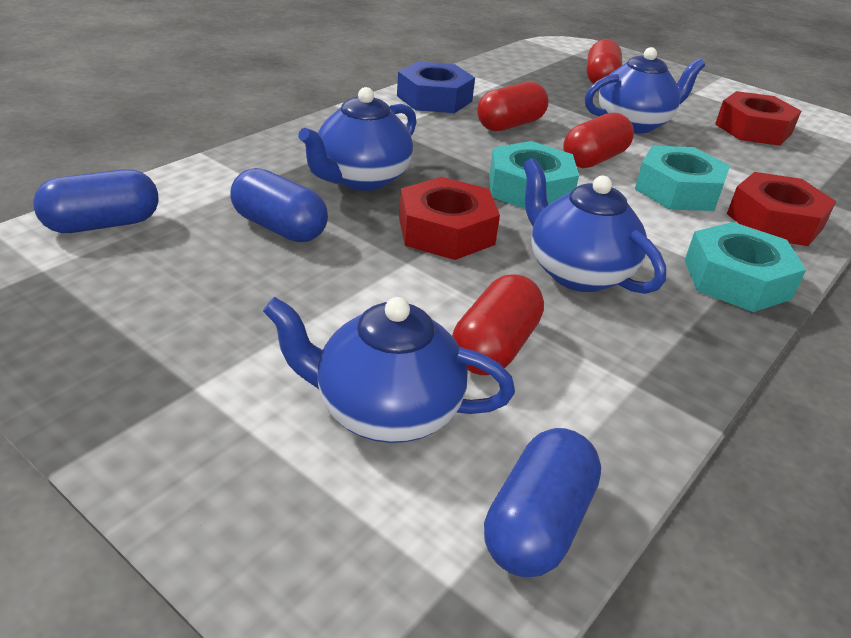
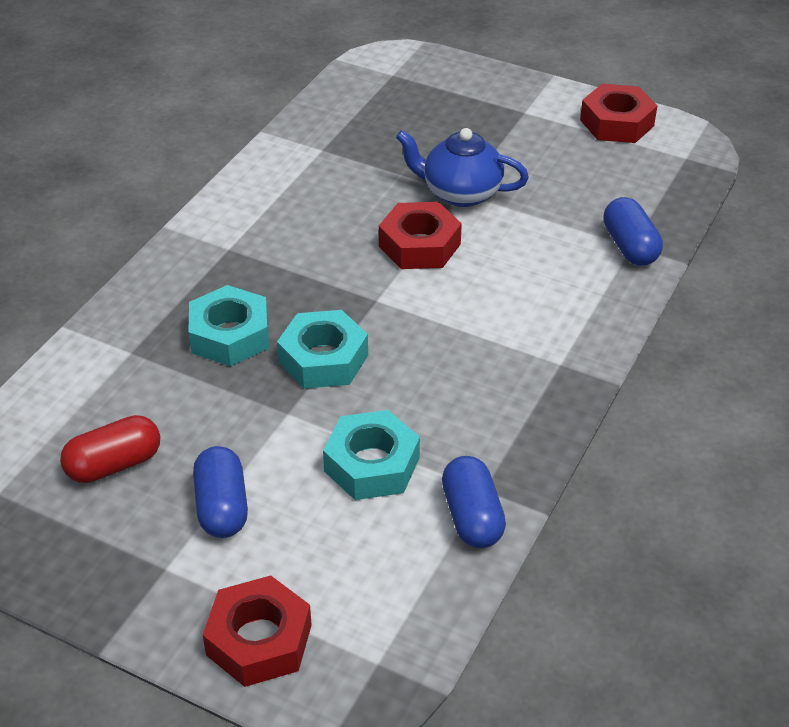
blue nut: 1 -> 0
blue teapot: 4 -> 1
red capsule: 4 -> 1

